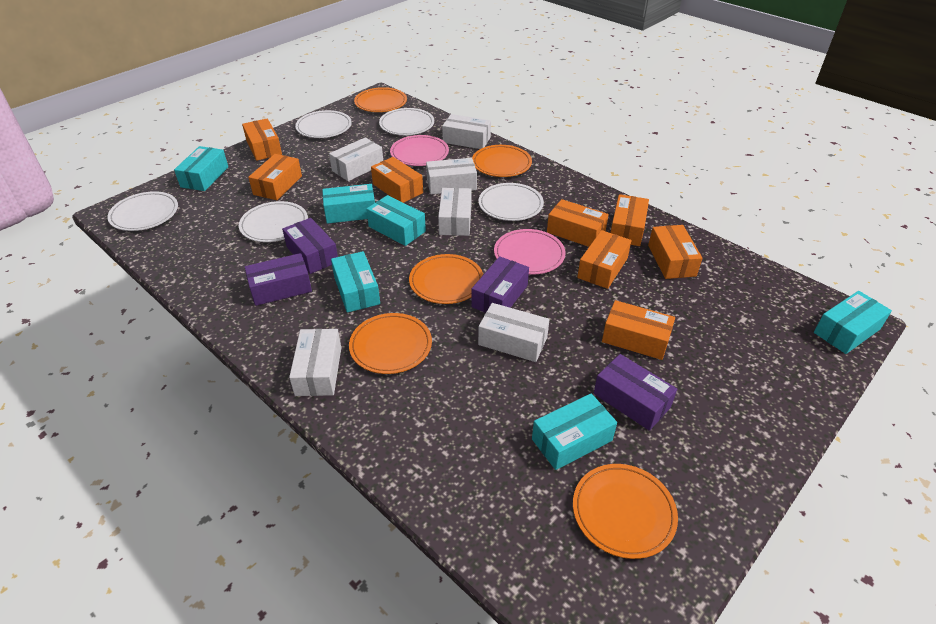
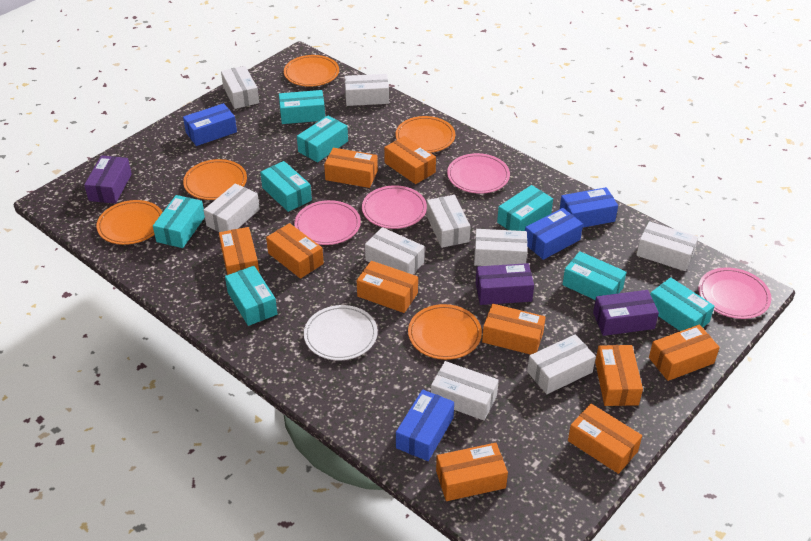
blue box: 0 -> 4
orange box: 8 -> 10
pink plate: 2 -> 4
purple box: 4 -> 3
turquoise box: 6 -> 8
white box: 6 -> 9
white plate: 5 -> 1

